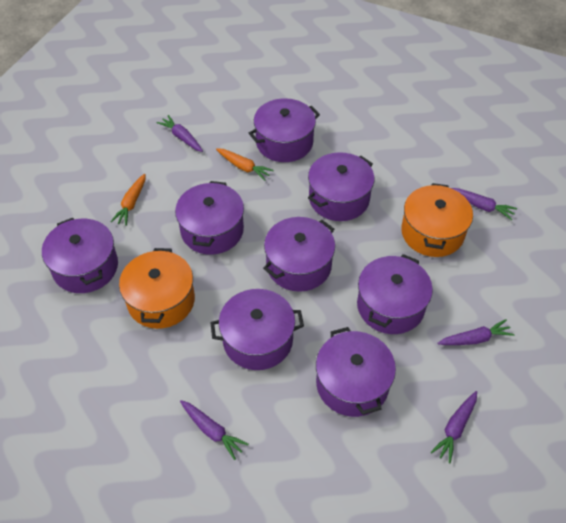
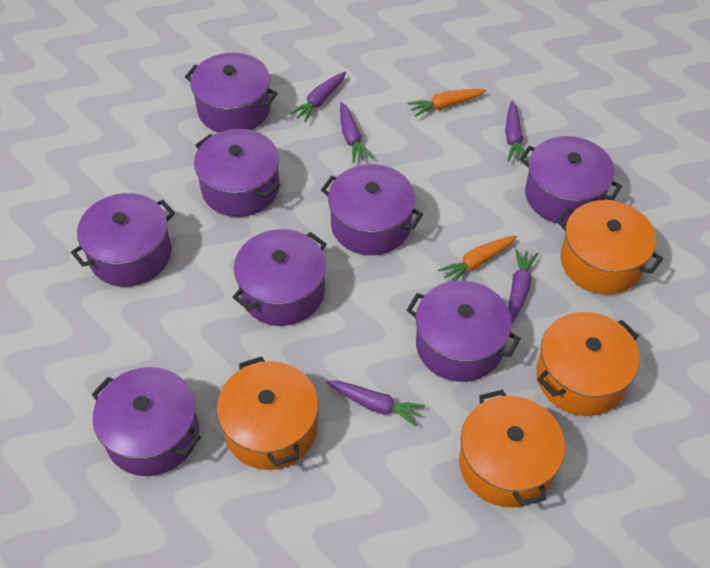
orange pot: 2 -> 4

